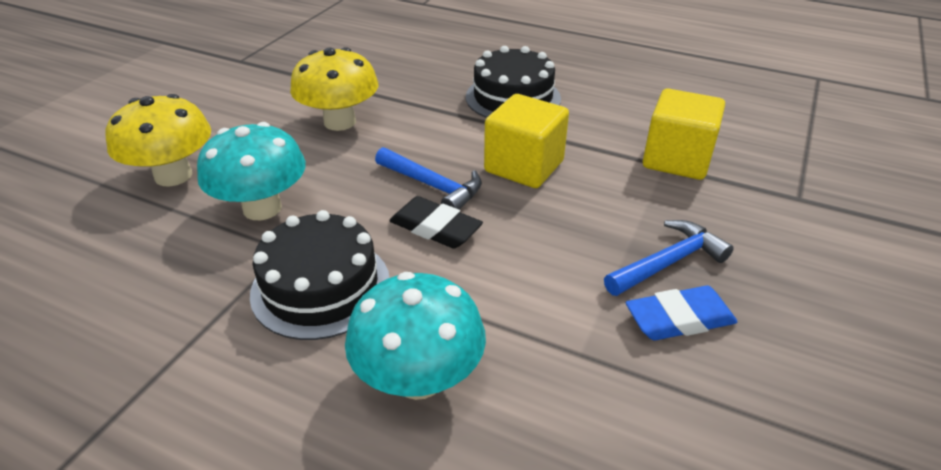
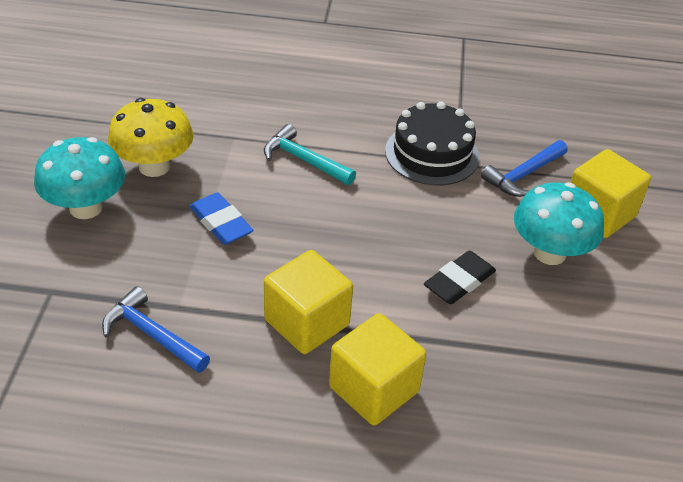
black cake: 2 -> 1
turquoise hammer: 0 -> 1
yellow cube: 2 -> 3
yellow mushroom: 2 -> 1

